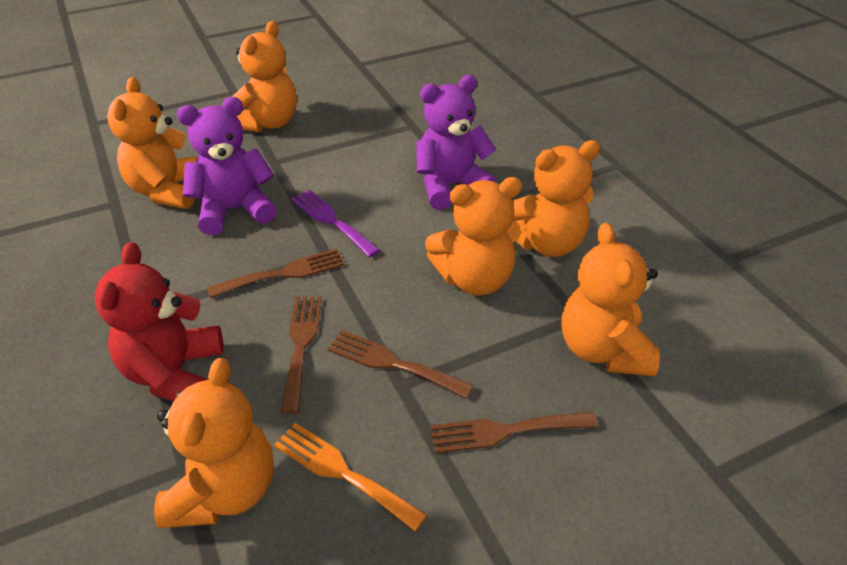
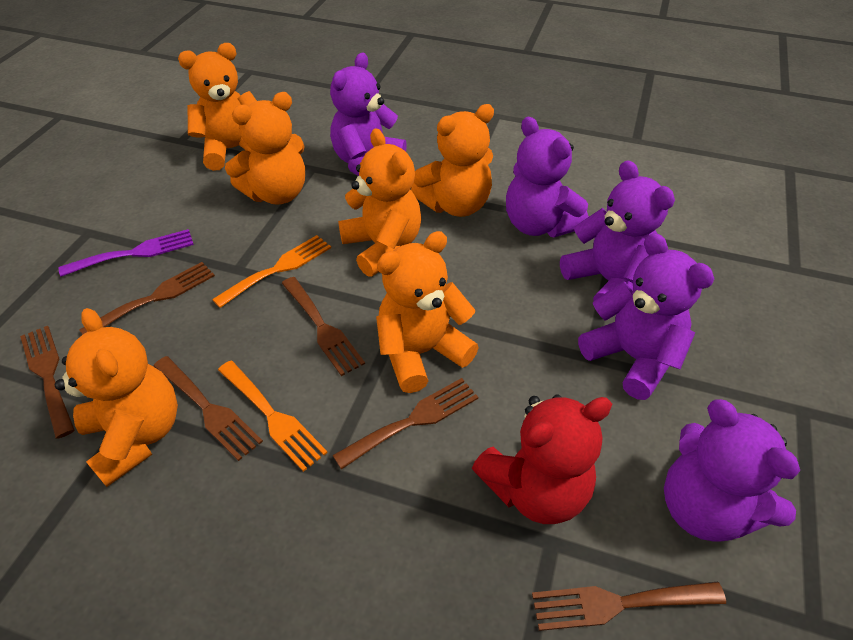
brown fork: 4 -> 6
orange fork: 1 -> 2
purple teddy bear: 2 -> 5

